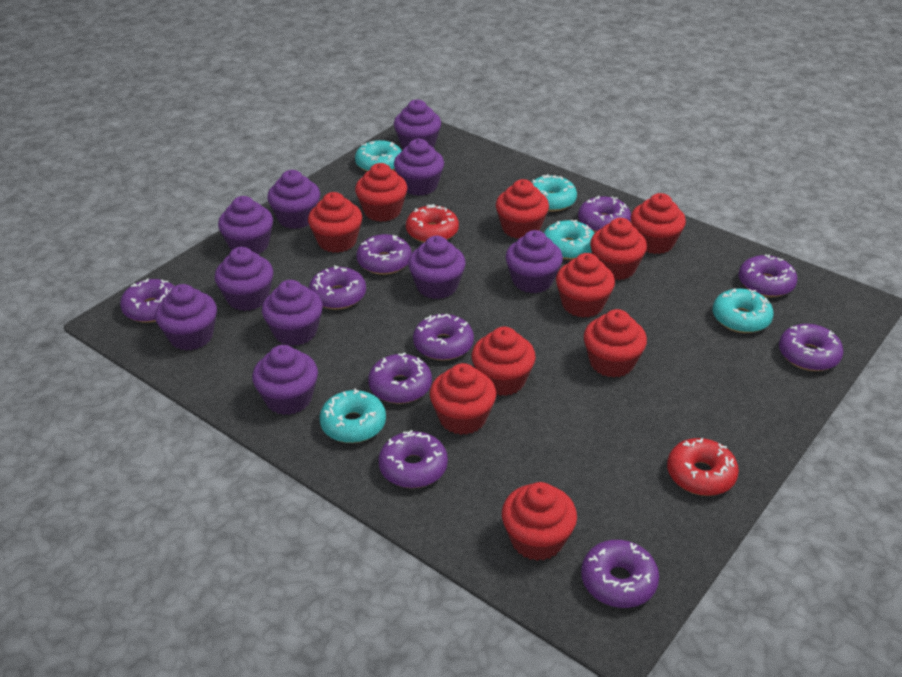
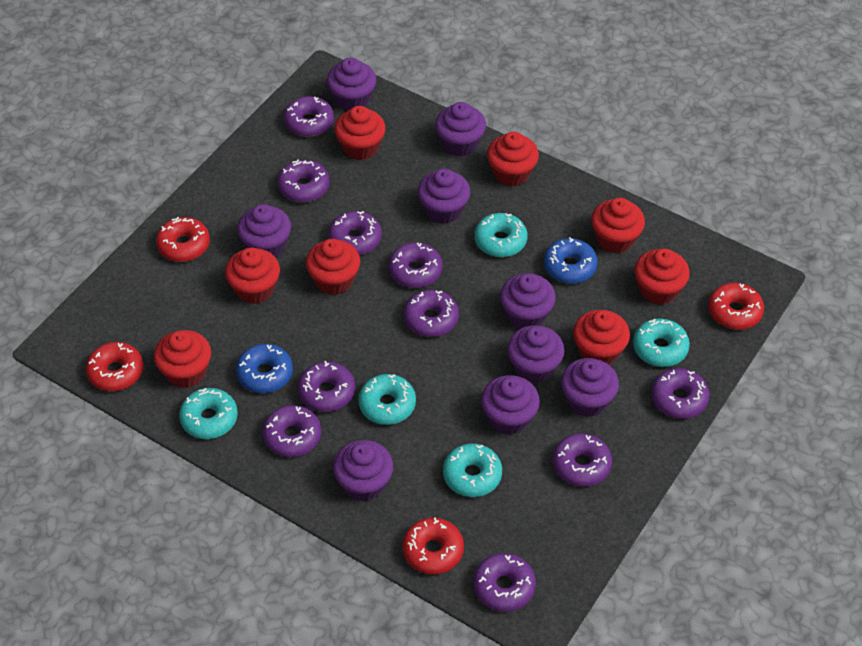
blue donut: 0 -> 2
purple cupcake: 10 -> 9
red cupcake: 10 -> 8
red donut: 2 -> 4

